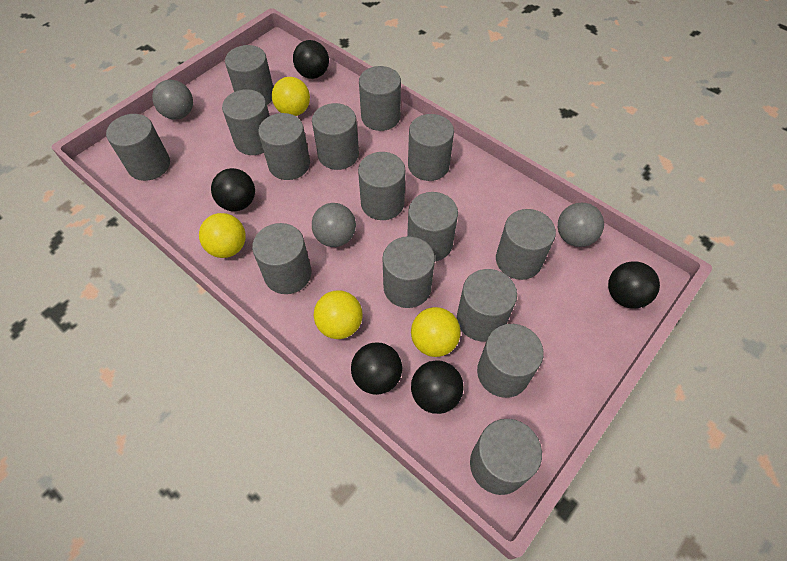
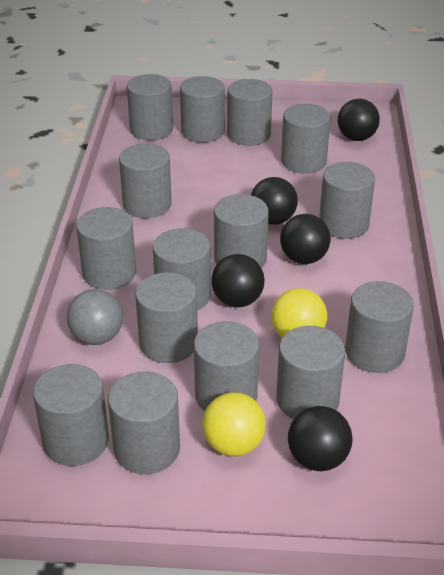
grey ball: 3 -> 1
yellow ball: 4 -> 2

